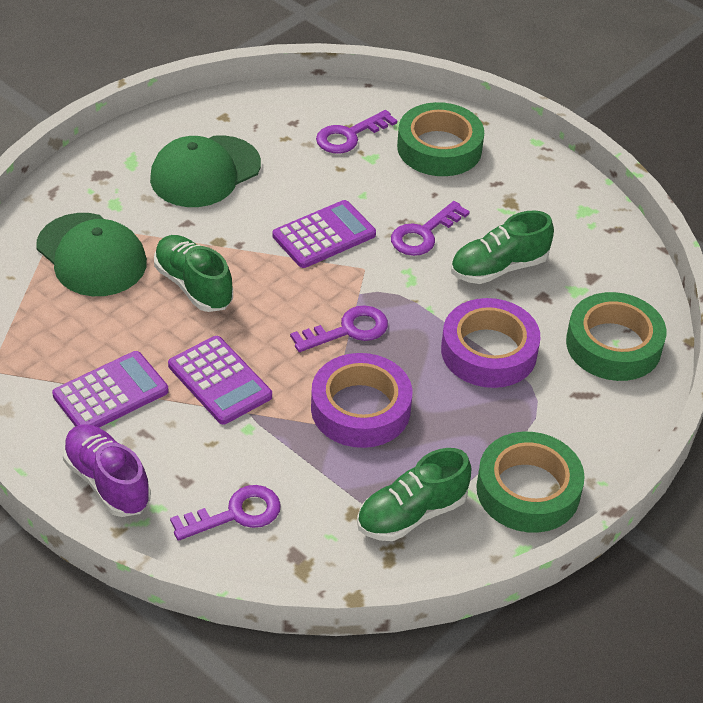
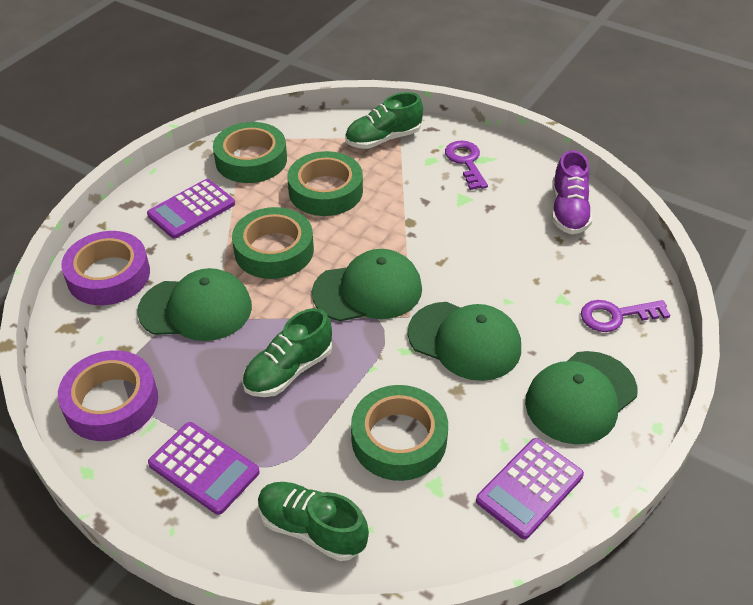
green cap: 2 -> 4
green tape: 3 -> 4
purple key: 4 -> 2

